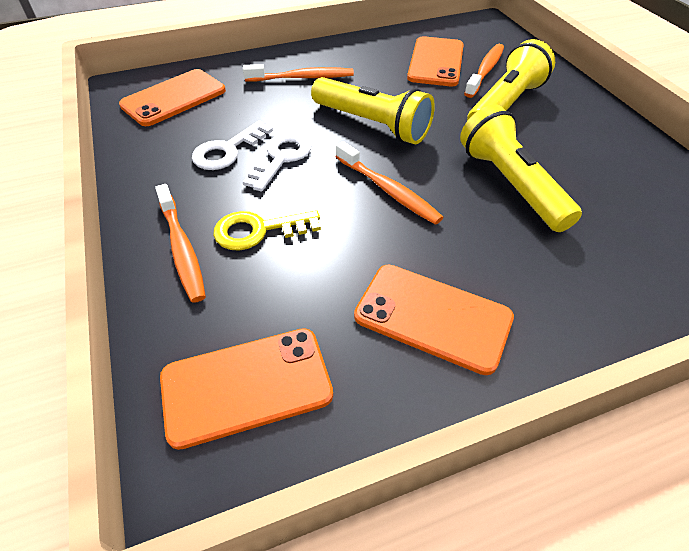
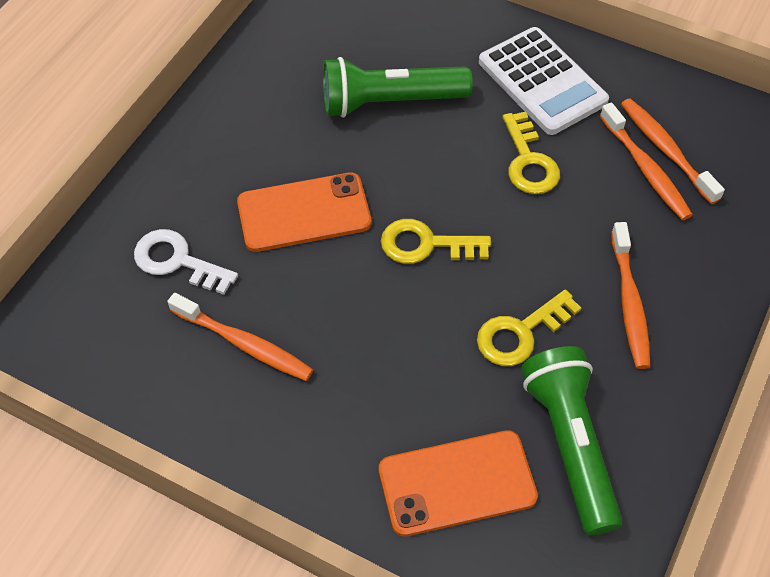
green flashlight: 0 -> 2
orange phone: 4 -> 2
white calculator: 0 -> 1
white key: 2 -> 1
yellow flashlight: 3 -> 0
yellow key: 1 -> 3

